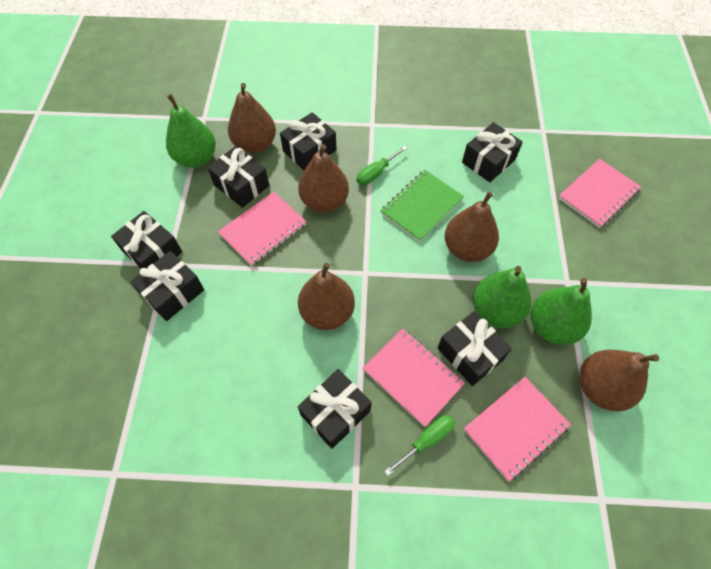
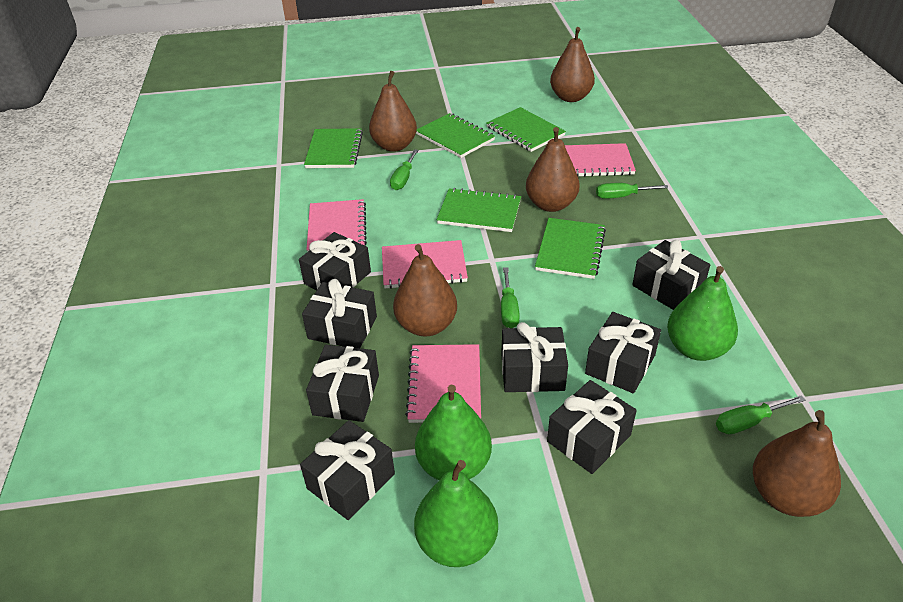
black gift: 7 -> 8
green notebook: 1 -> 5
green screwdriver: 2 -> 4

